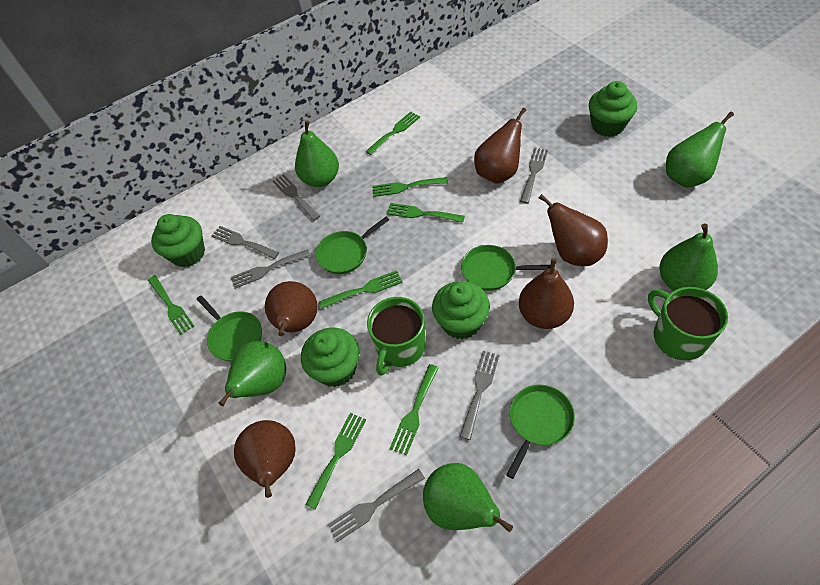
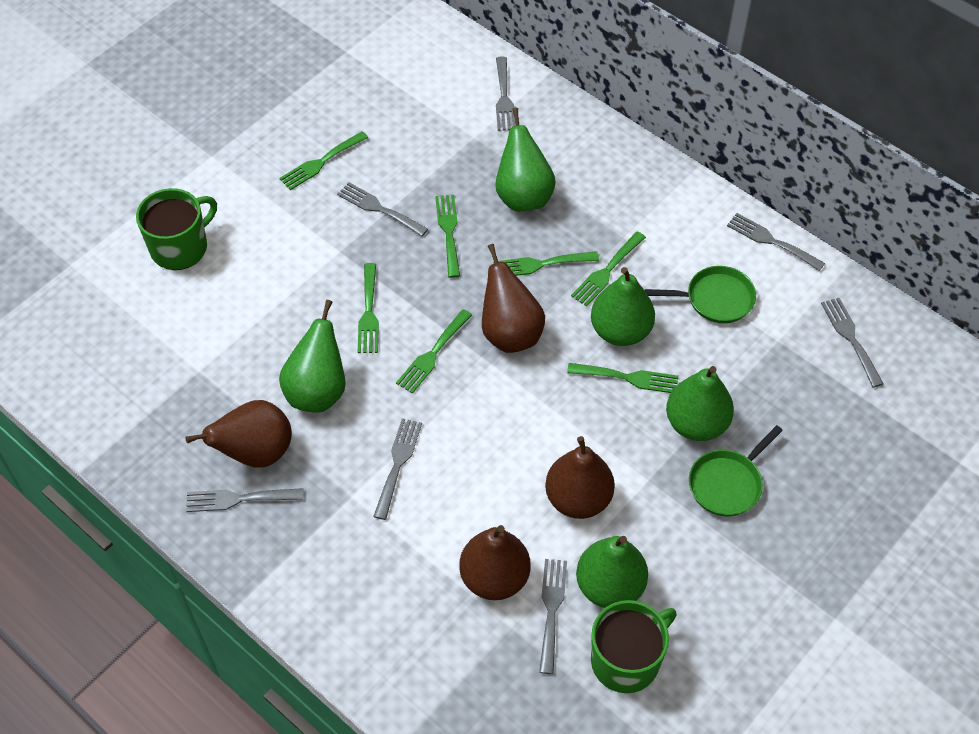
brown pear: 5 -> 4
green cupcake: 4 -> 0
green pan: 4 -> 2
grey fork: 6 -> 7

